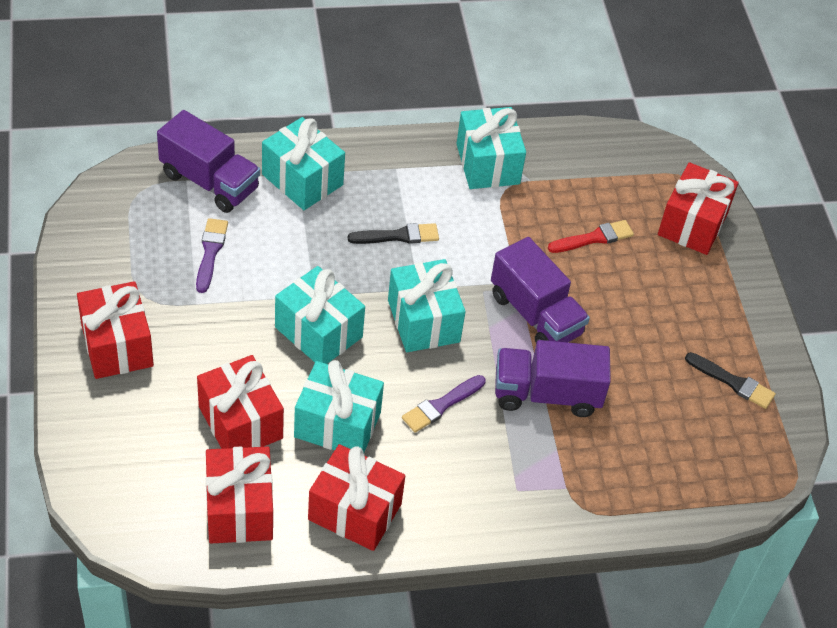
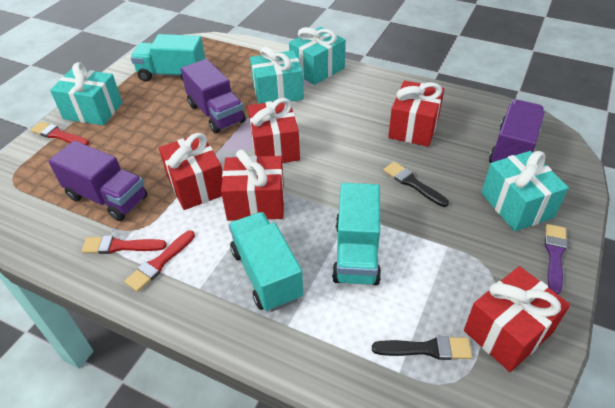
purple brush: 2 -> 1
red brush: 1 -> 3
turquoise gift: 5 -> 4
turquoise truck: 0 -> 3

